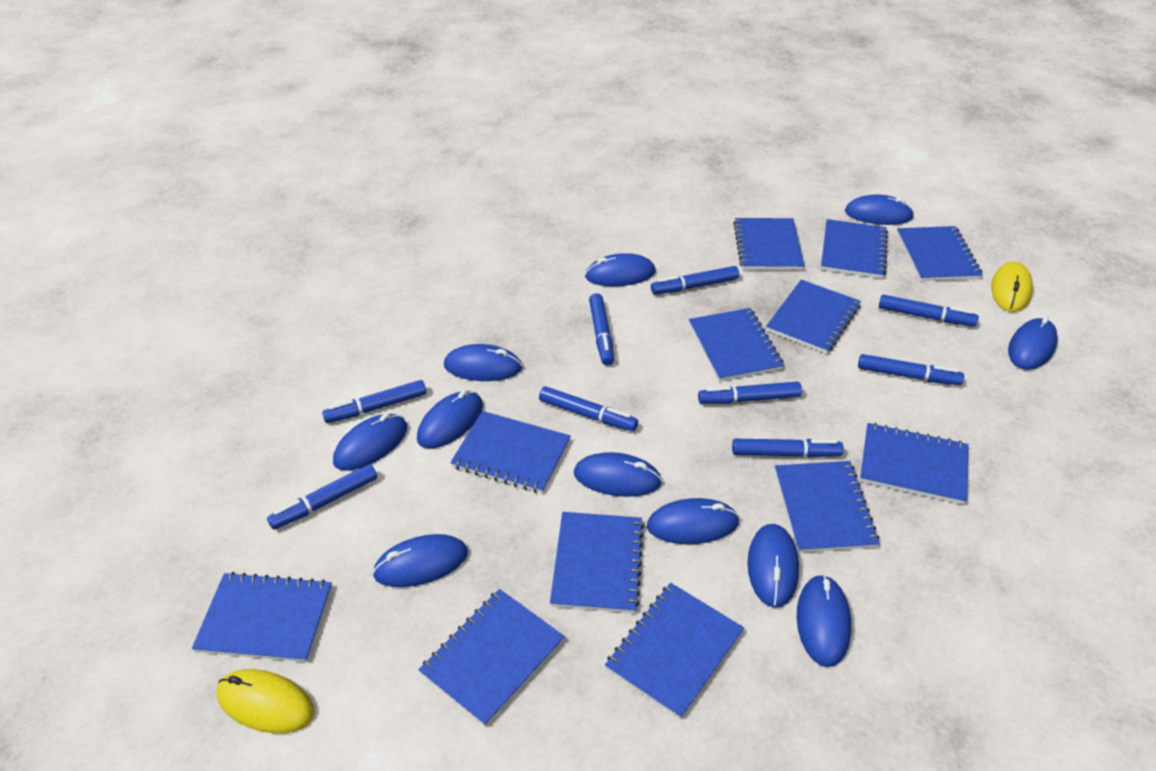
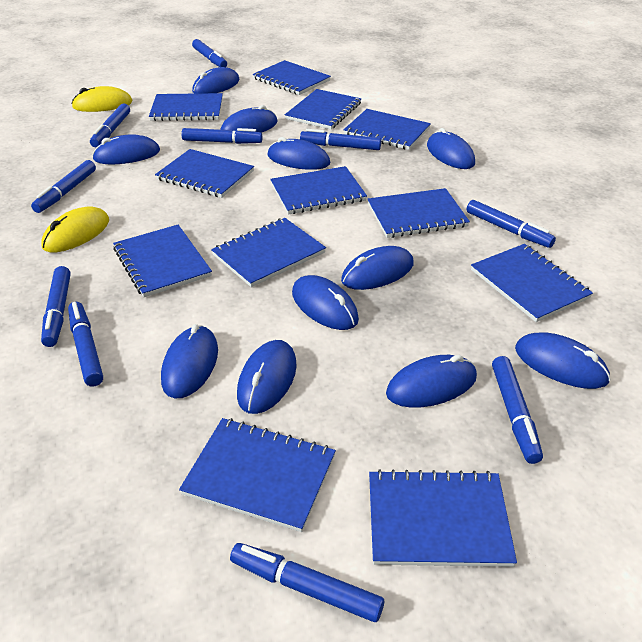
blue marker: 9 -> 10

